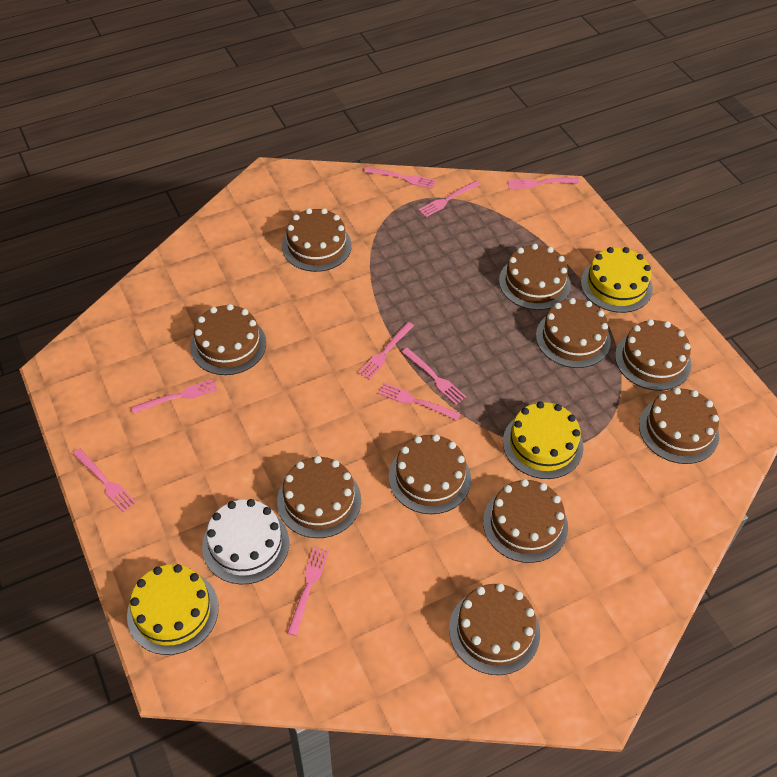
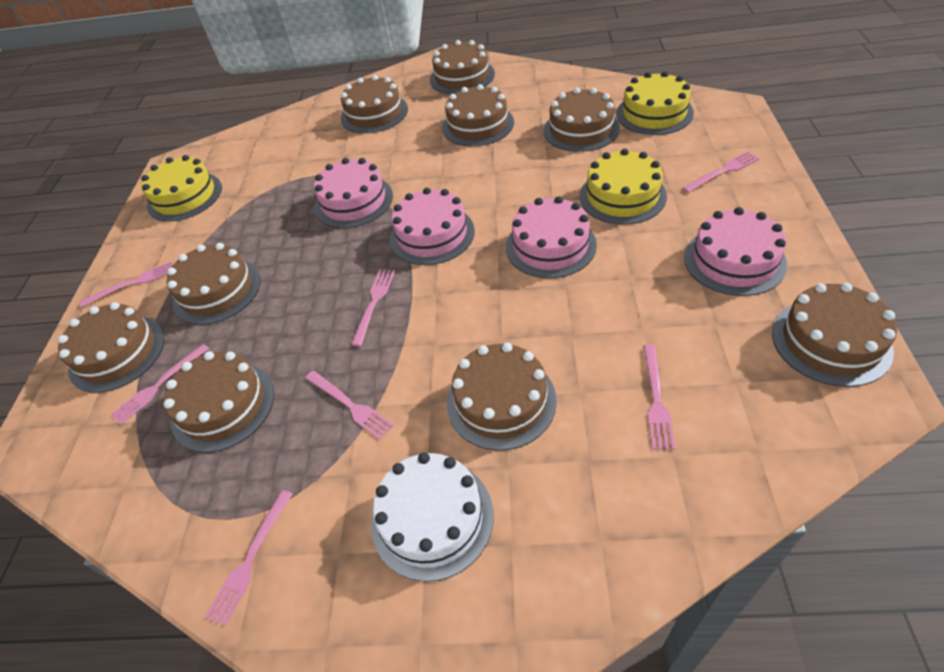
brown cake: 10 -> 9
pink cake: 0 -> 4
pink fork: 9 -> 7

